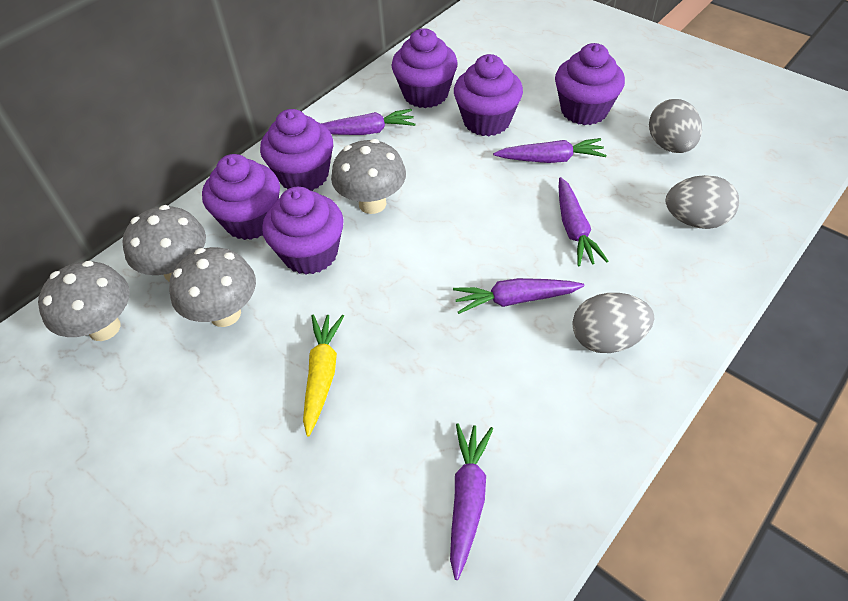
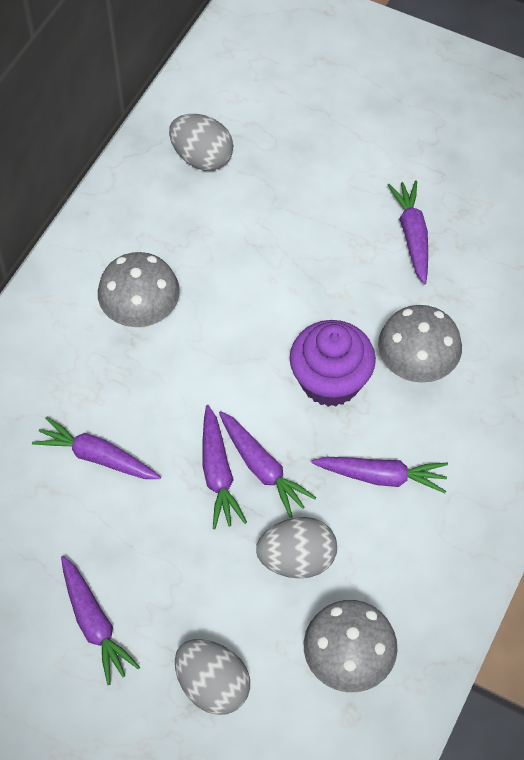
grey mushroom: 4 -> 3
purple carrot: 5 -> 6
purple cupcake: 6 -> 1
yellow carrot: 1 -> 0

